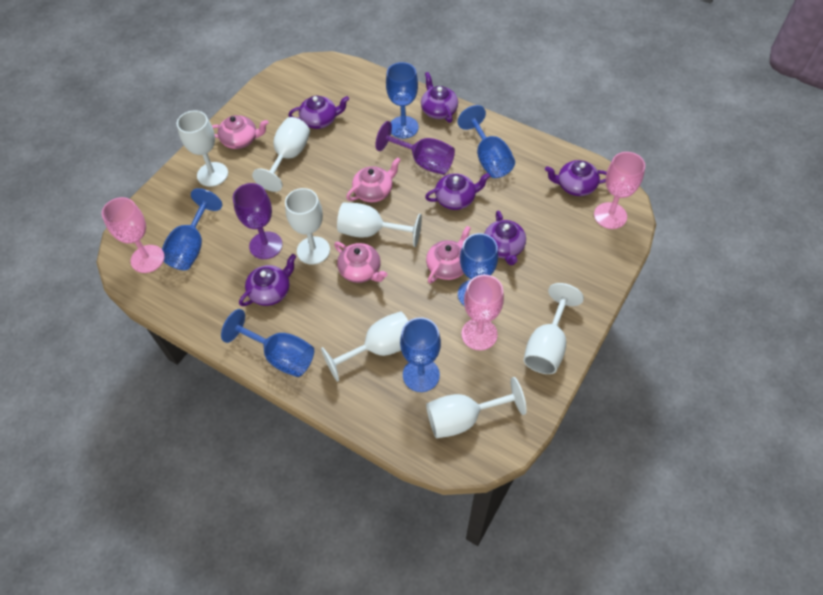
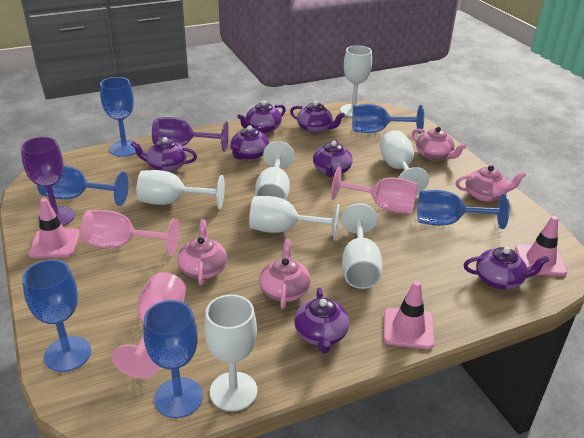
pink traffic cone: 0 -> 3
purple teapot: 6 -> 7

